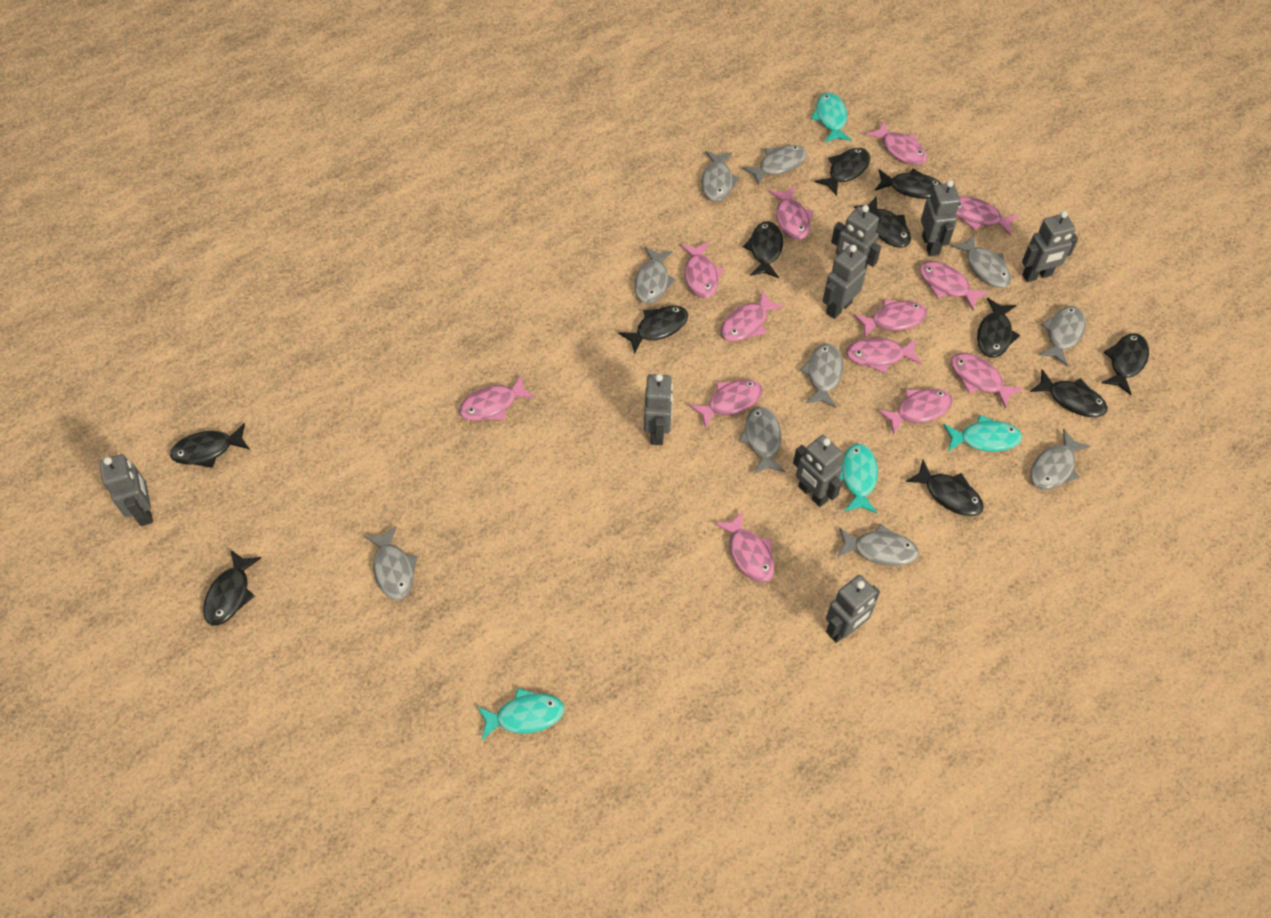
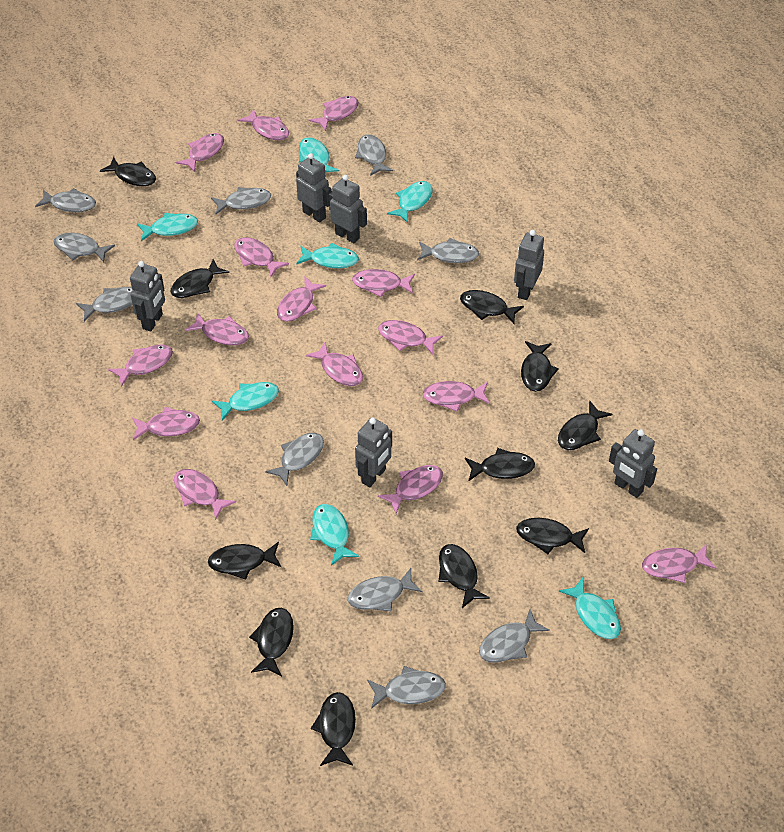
grey robot: 8 -> 6
pink fish: 13 -> 15
turquoise fish: 4 -> 7

